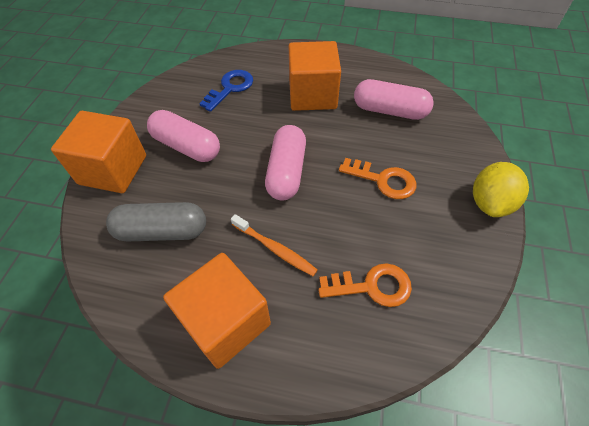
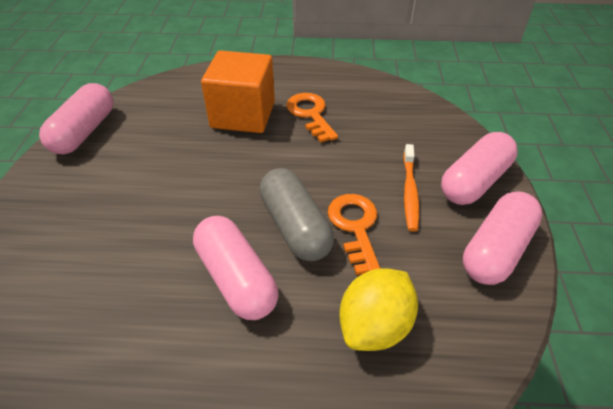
blue key: 1 -> 0
orange cube: 3 -> 1
pink capsule: 3 -> 4

